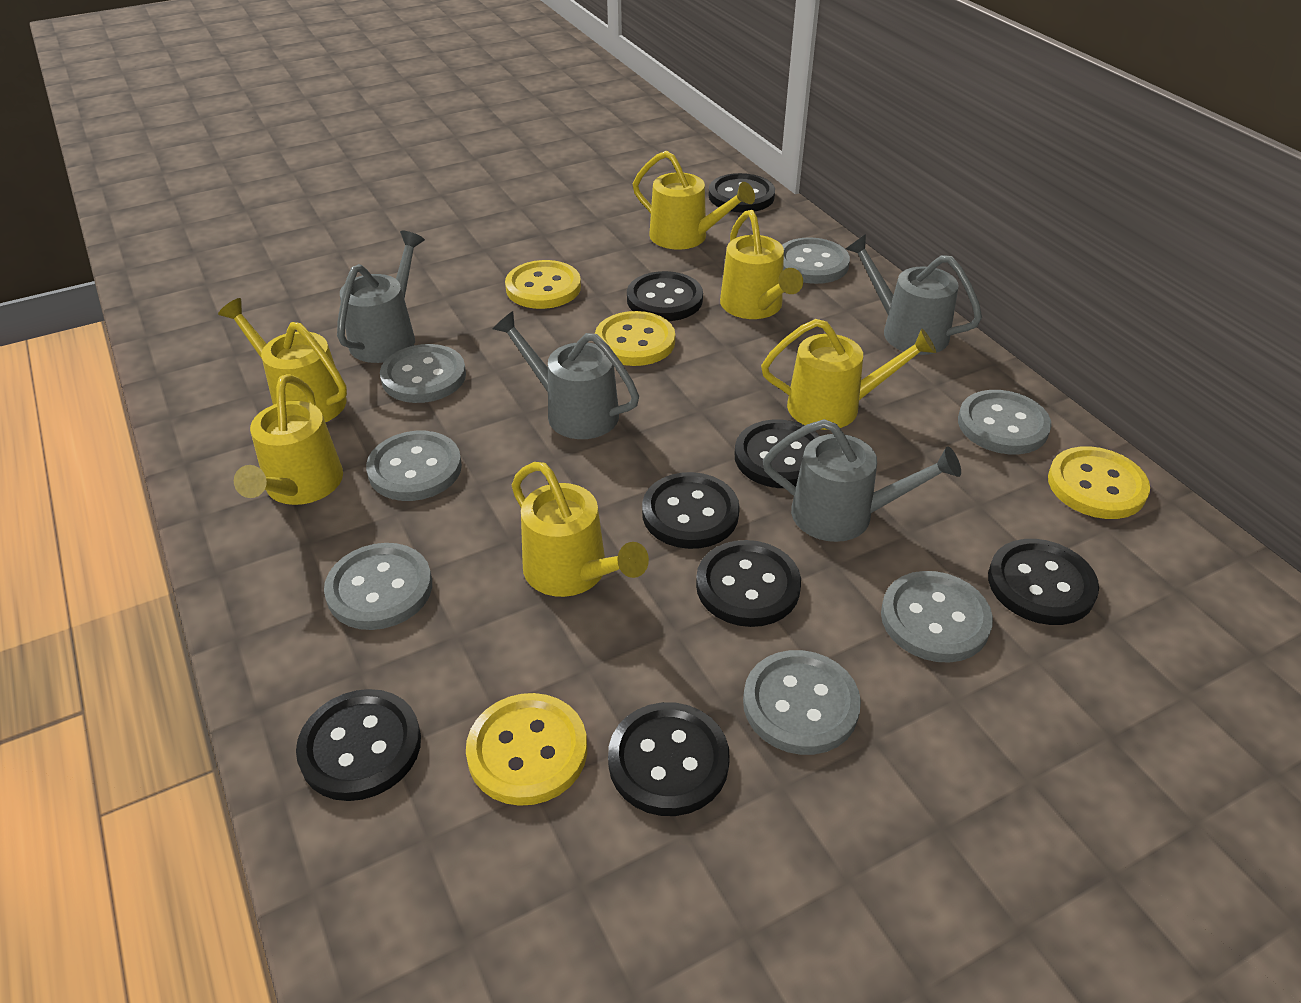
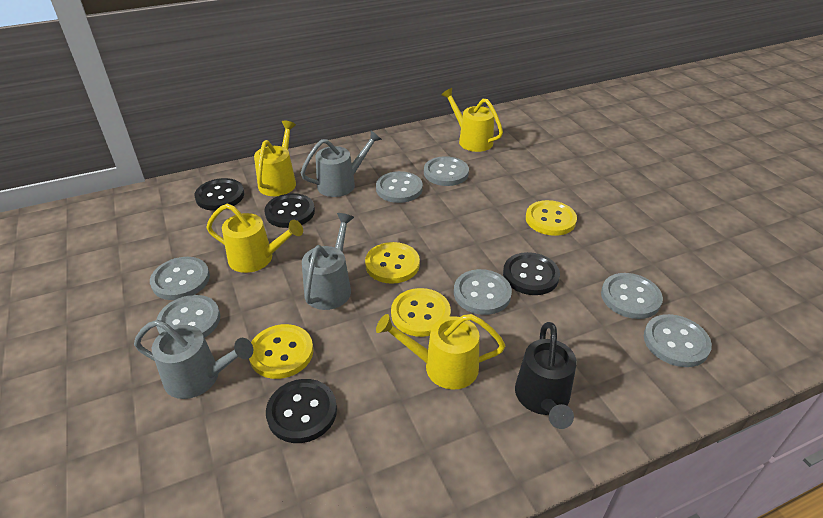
black button: 8 -> 4
black watering can: 0 -> 1
grey watering can: 4 -> 3
yellow watering can: 6 -> 4

